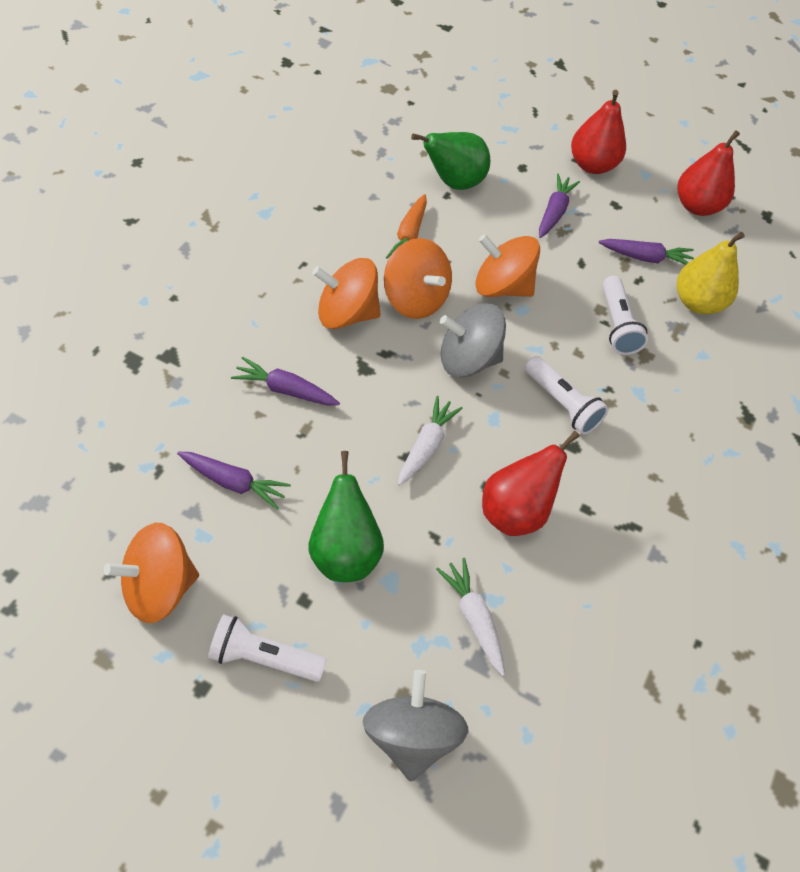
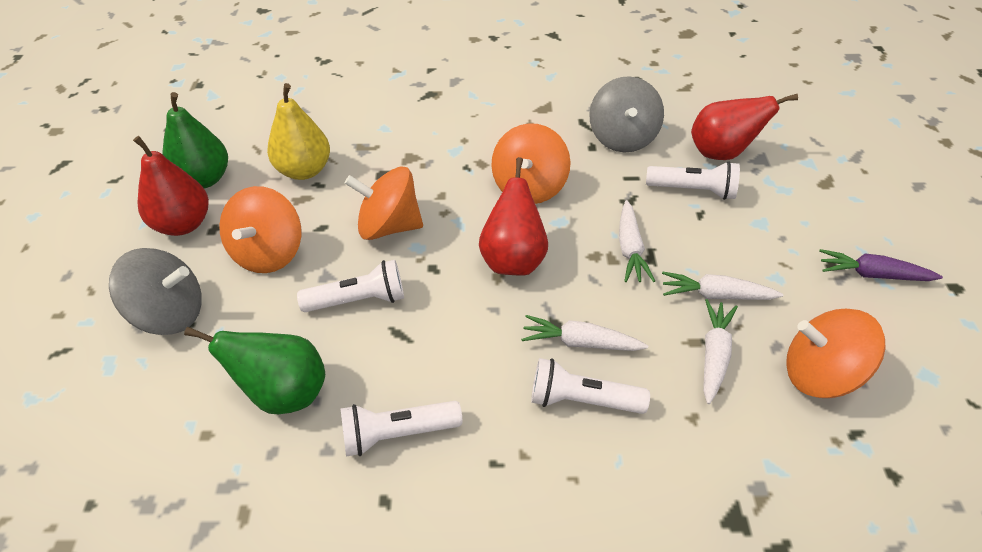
orange carrot: 1 -> 0
purple carrot: 4 -> 1
white carrot: 2 -> 4
white flashlight: 3 -> 4

